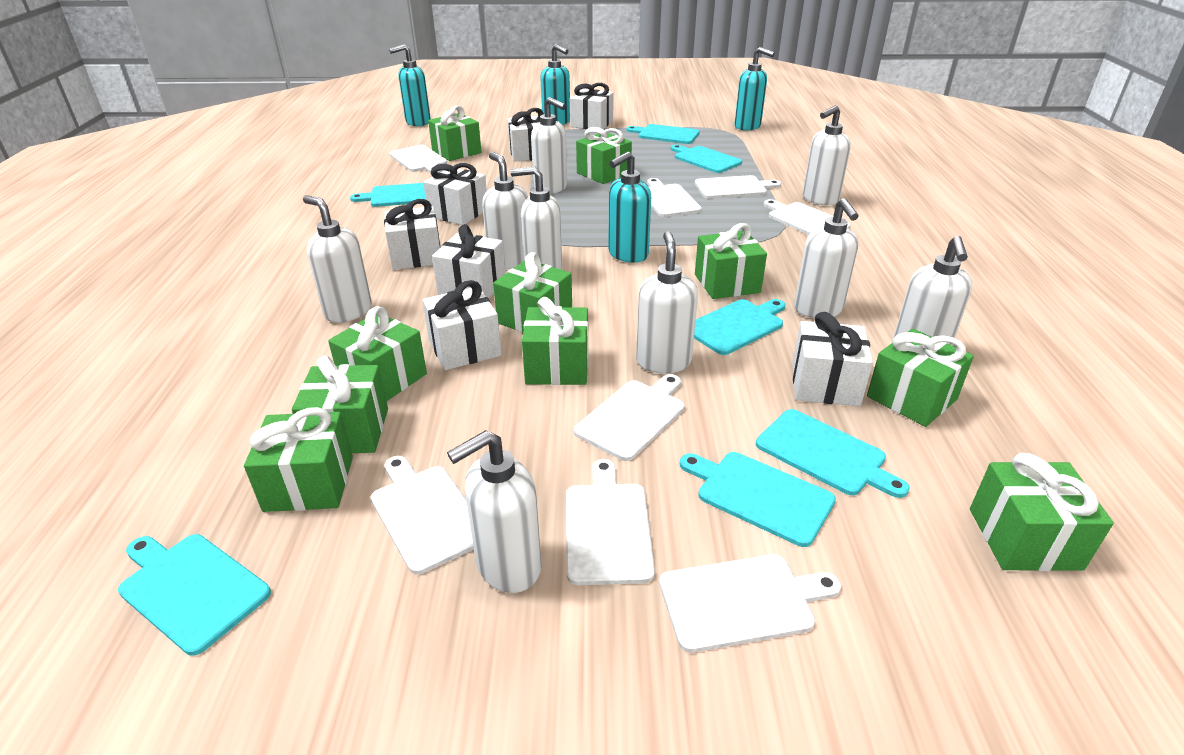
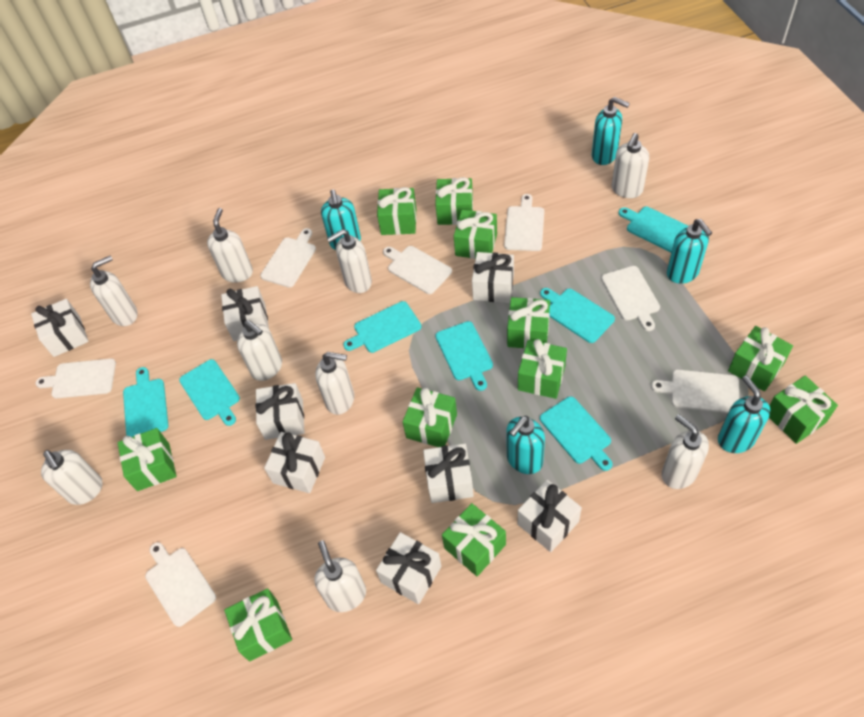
green gift: 10 -> 11
turquoise soap dispenser: 4 -> 5
white cutting board: 8 -> 7
white gift: 7 -> 8

